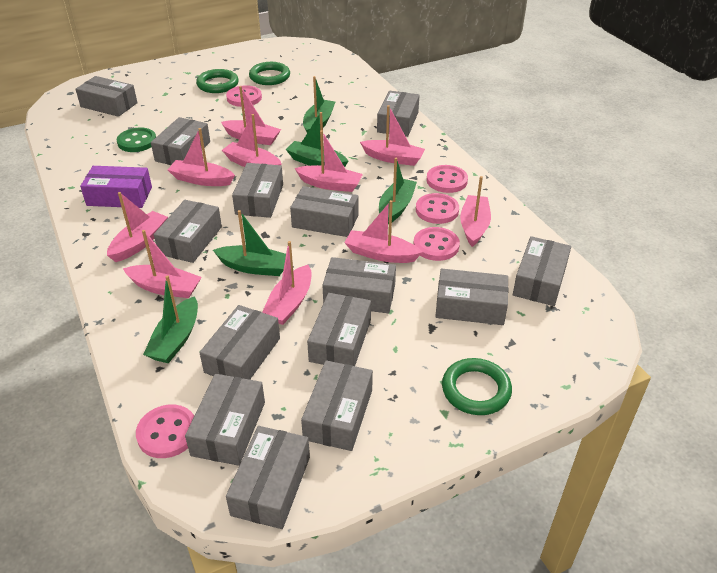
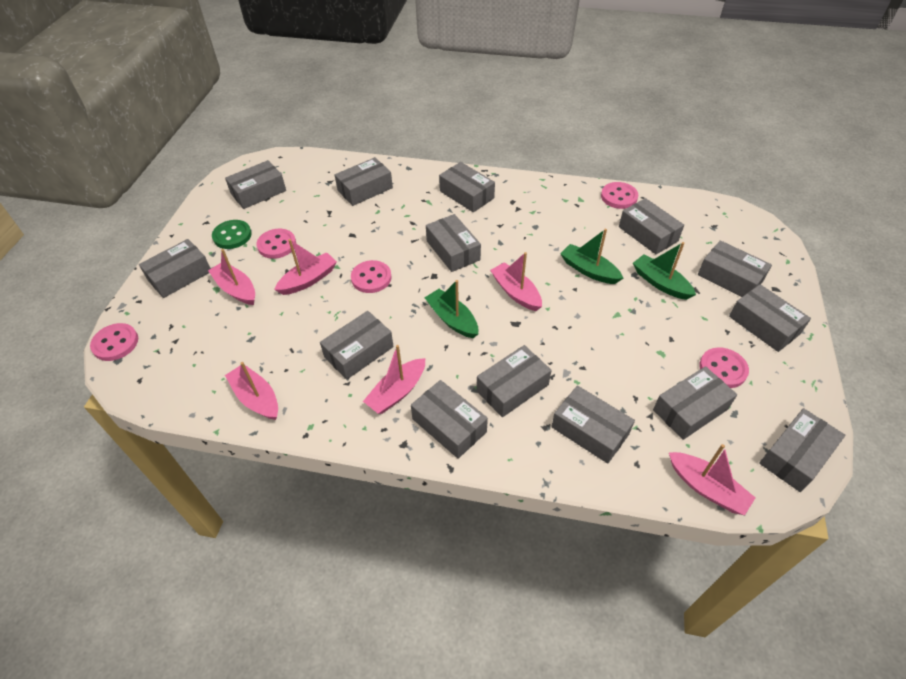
green boat: 5 -> 3
green ring: 3 -> 0
pink boat: 10 -> 6
purple box: 1 -> 0

